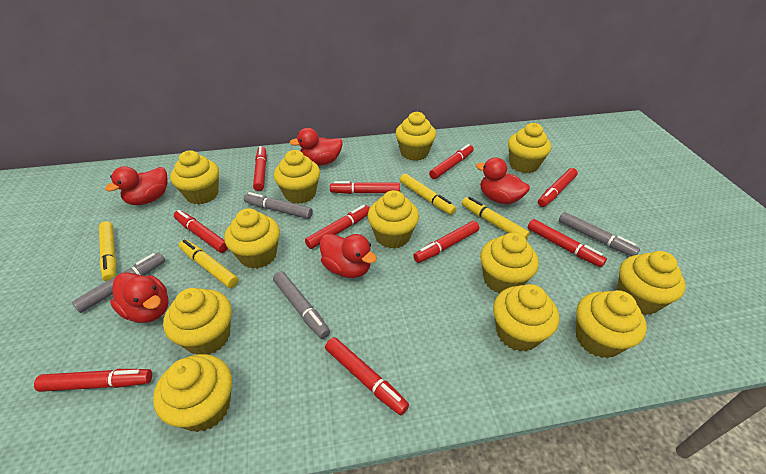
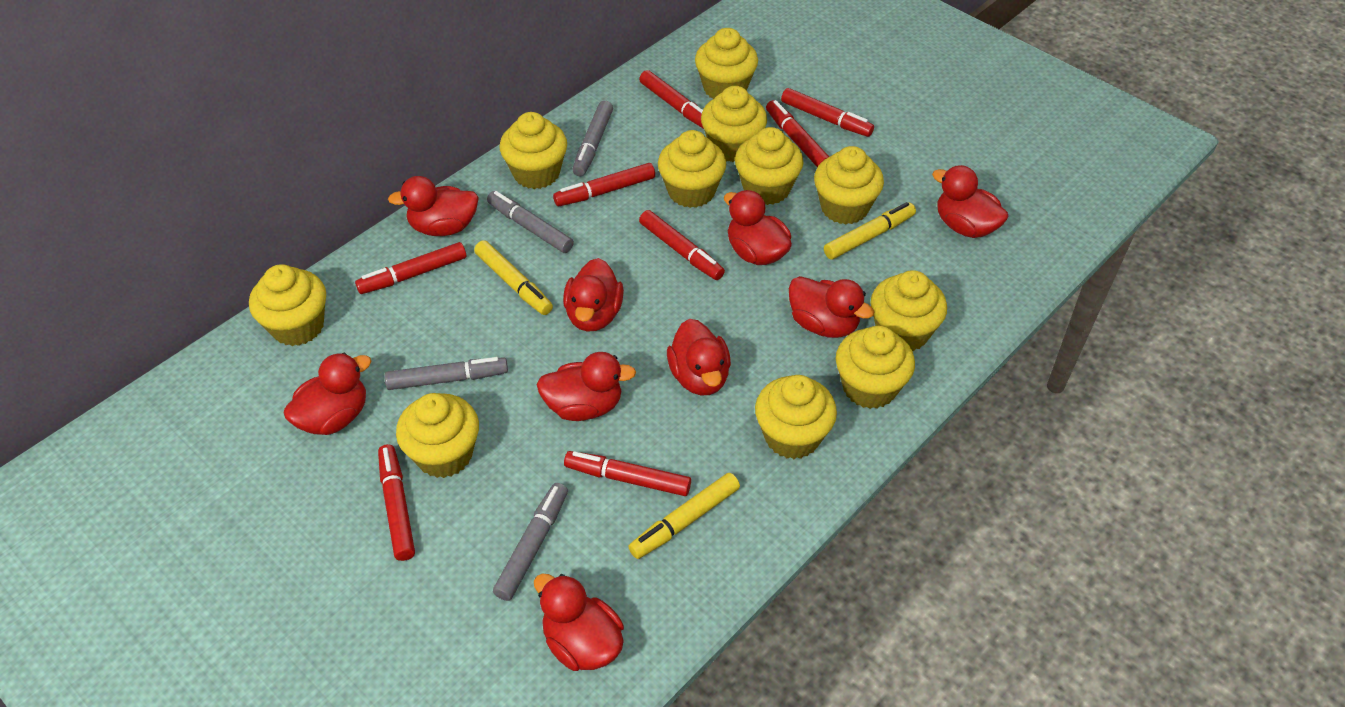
red duck: 5 -> 9
red marker: 10 -> 8
yellow cupcake: 12 -> 11
yellow marker: 4 -> 3

